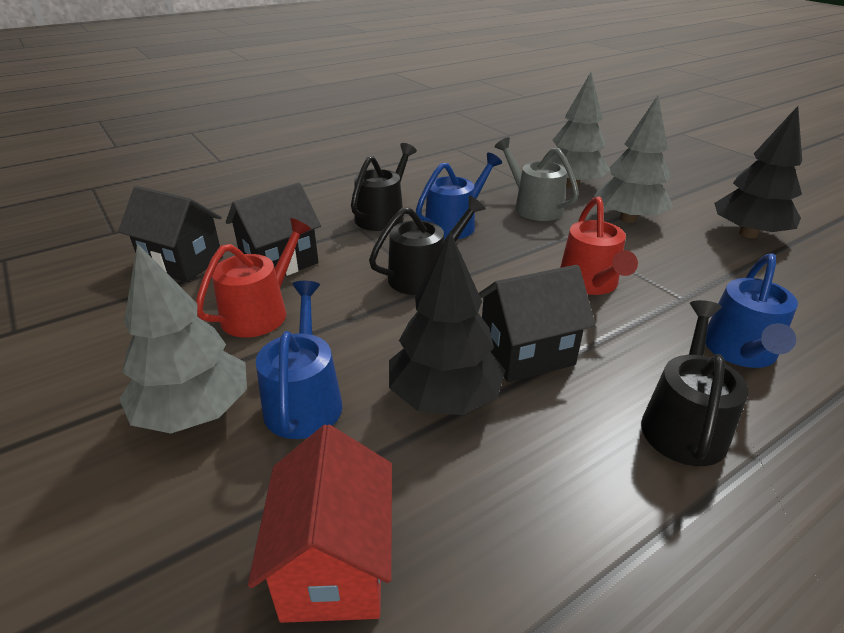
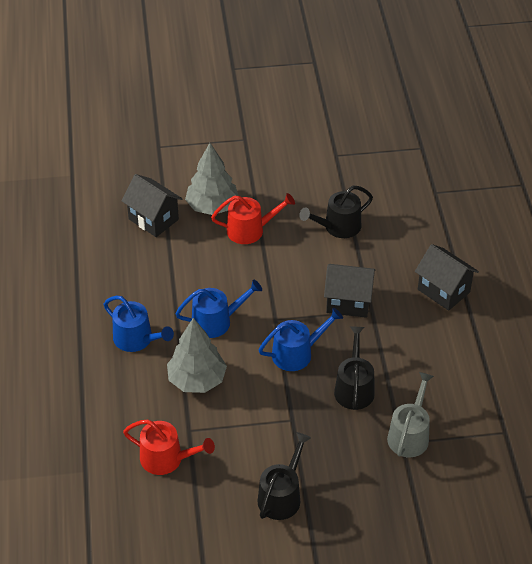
black tree: 2 -> 0
grey tree: 3 -> 2
red house: 1 -> 0

